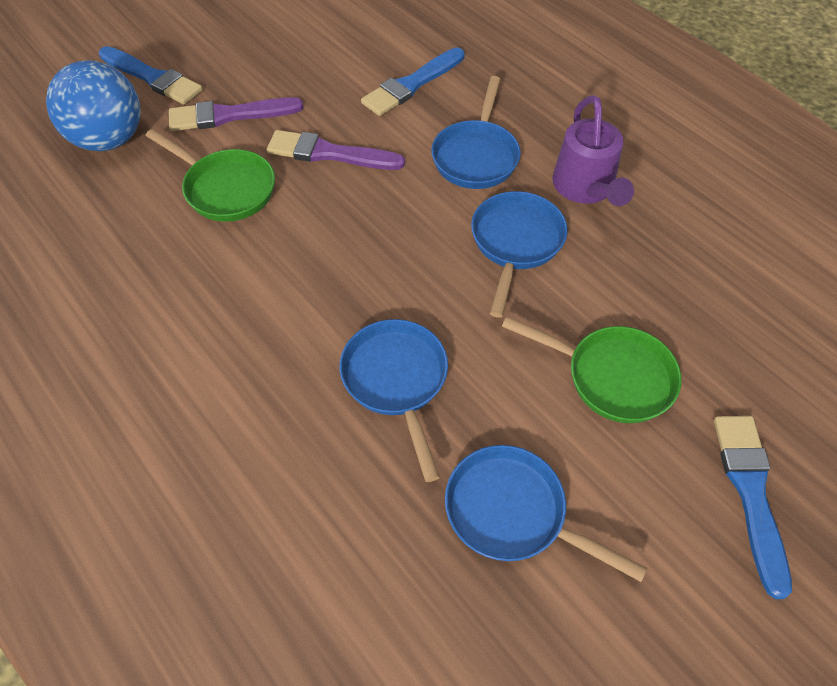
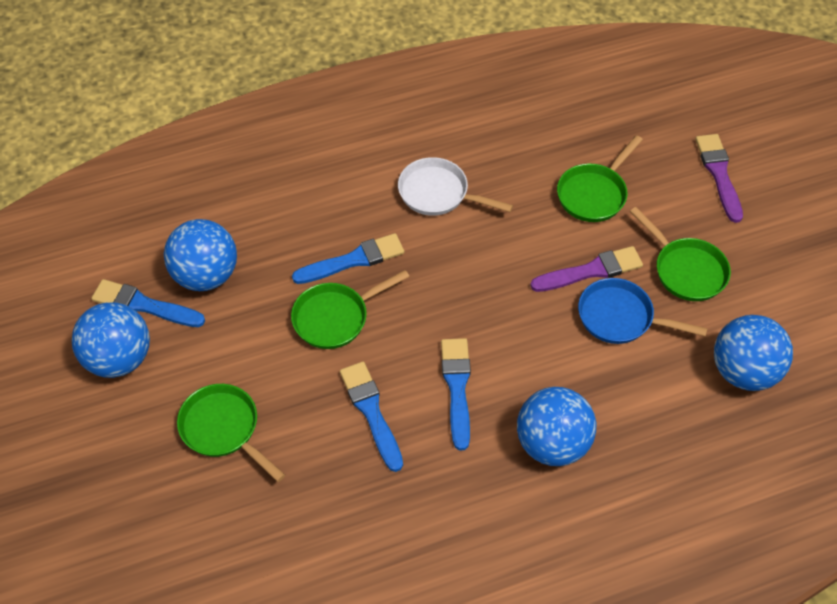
blue ball: 1 -> 4
blue brush: 3 -> 4
blue pan: 4 -> 1
green pan: 2 -> 4
purple watering can: 1 -> 0
white pan: 0 -> 1

